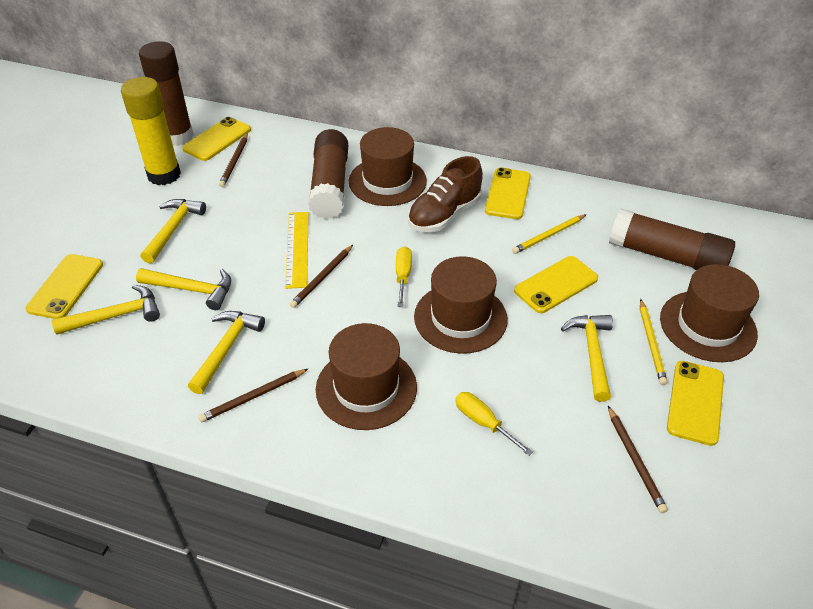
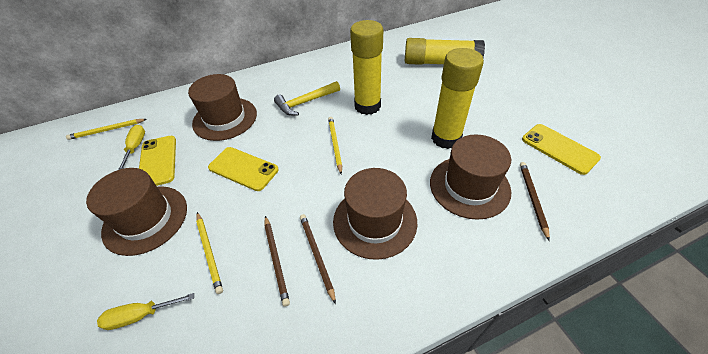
brown glue stick: 3 -> 0
brown pencil: 4 -> 3
brown shoe: 1 -> 0
yellow glue stick: 1 -> 3
yellow hammer: 5 -> 1
yellow pencil: 2 -> 3
yellow phone: 5 -> 3
yellow ruler: 1 -> 0

